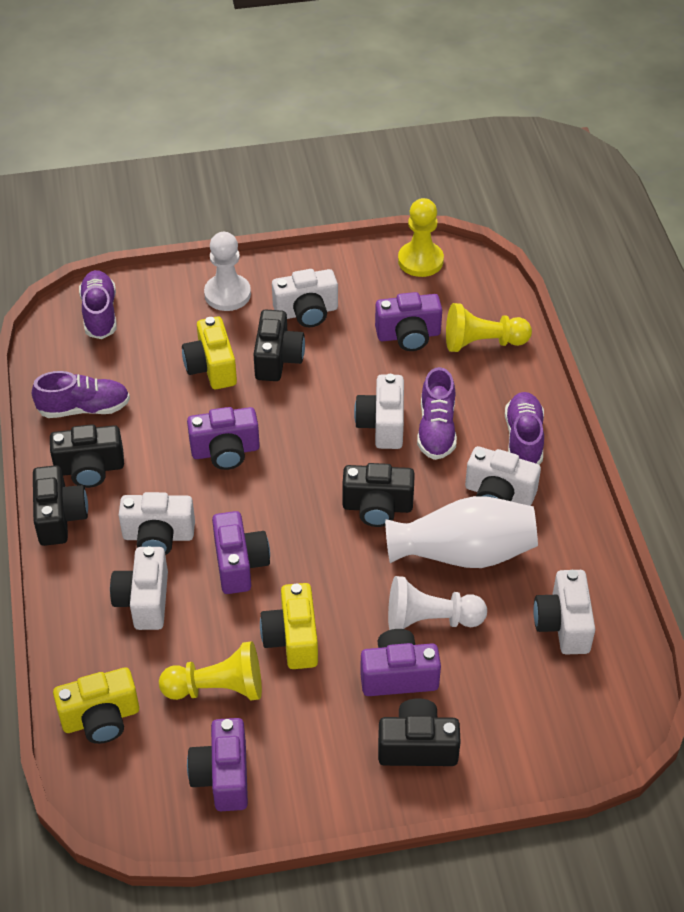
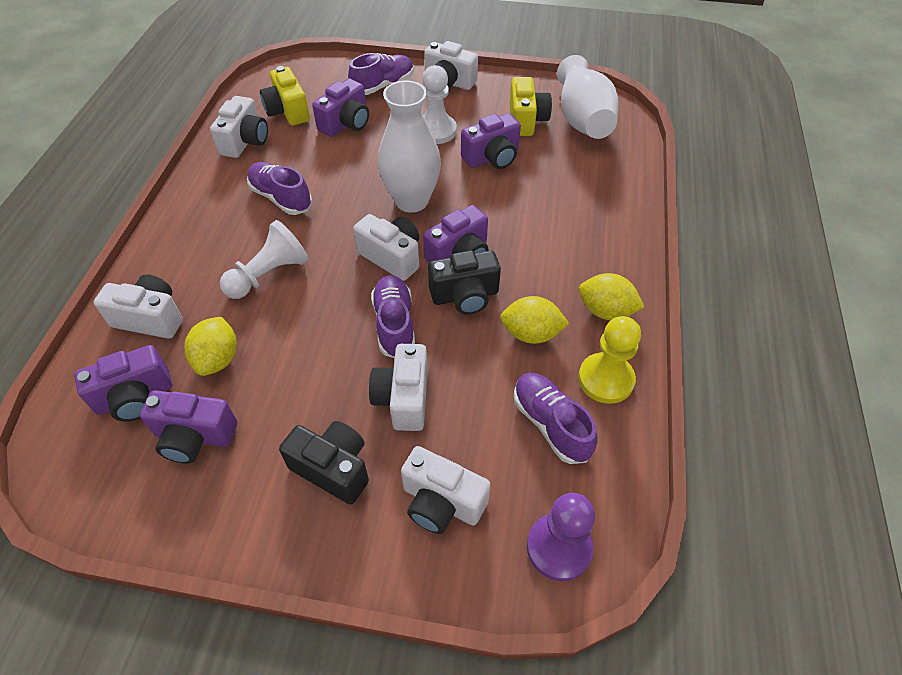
black camera: 5 -> 2
purple pawn: 0 -> 1
white vase: 1 -> 2
yellow camera: 3 -> 2
yellow lemon: 0 -> 3
yellow pawn: 3 -> 1

